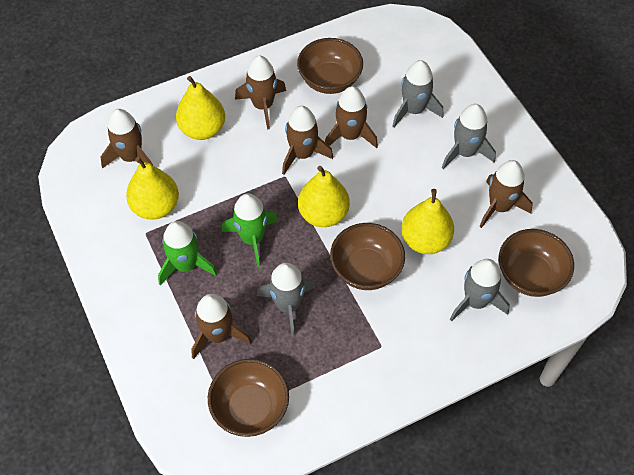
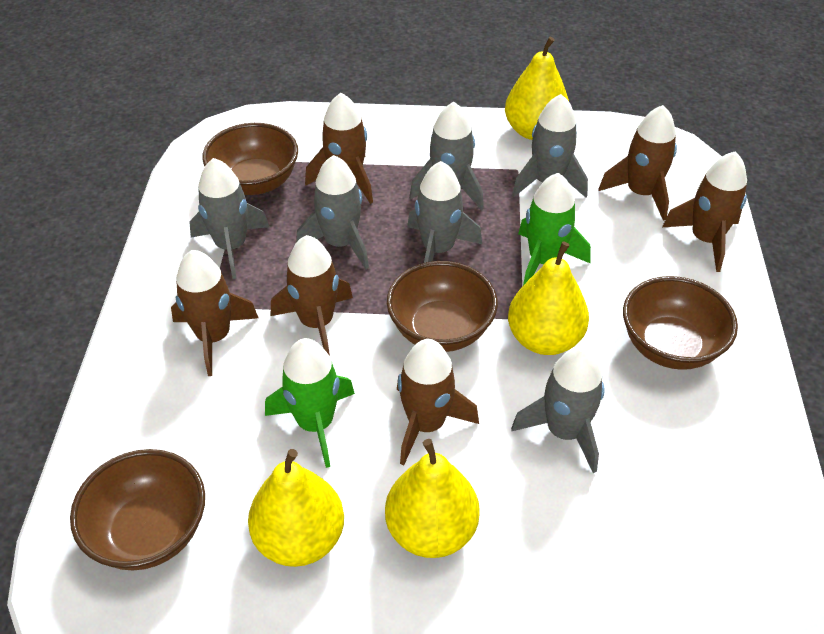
grey rocket: 4 -> 6

